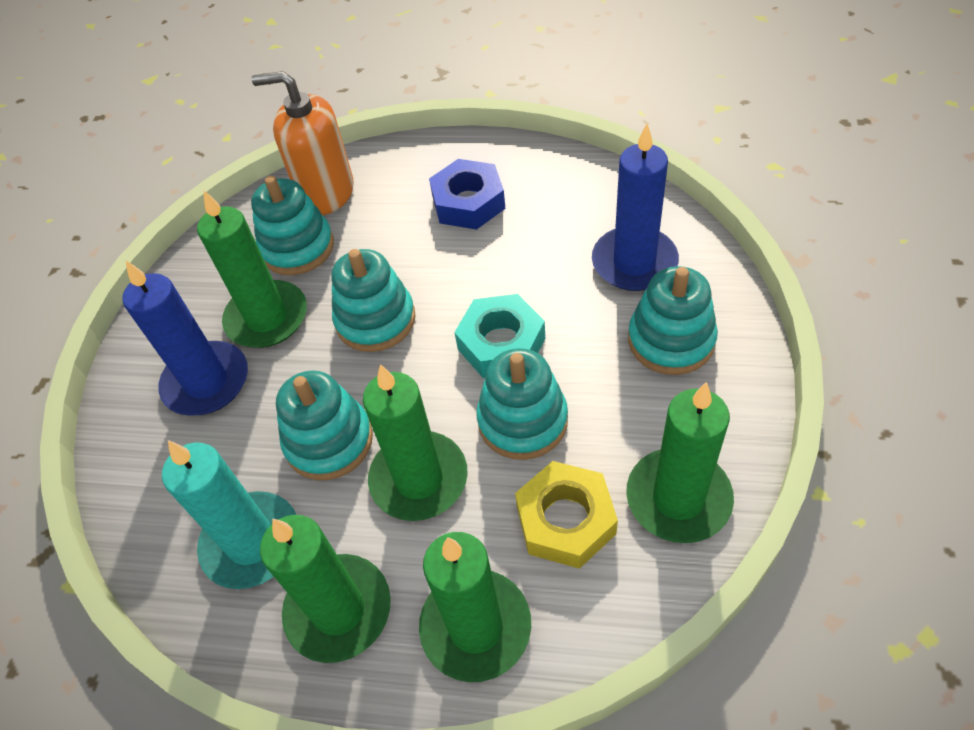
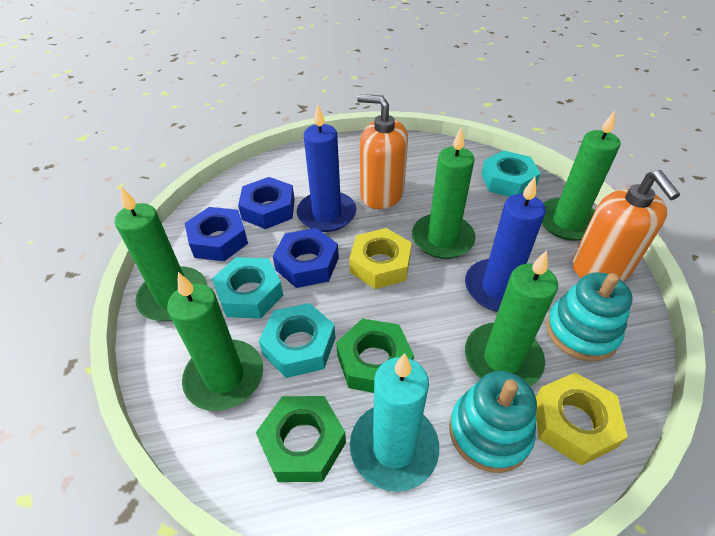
blue nut: 1 -> 3
green nut: 0 -> 2
orange soap dispenser: 1 -> 2
turquoise nut: 1 -> 3
turquoise stacking toy: 5 -> 2
yellow nut: 1 -> 2

